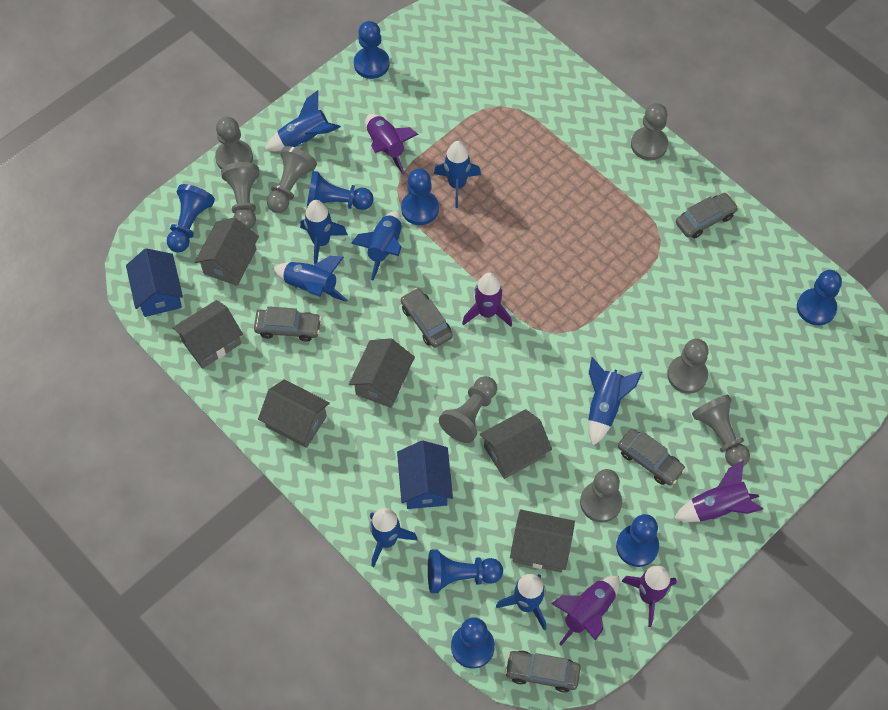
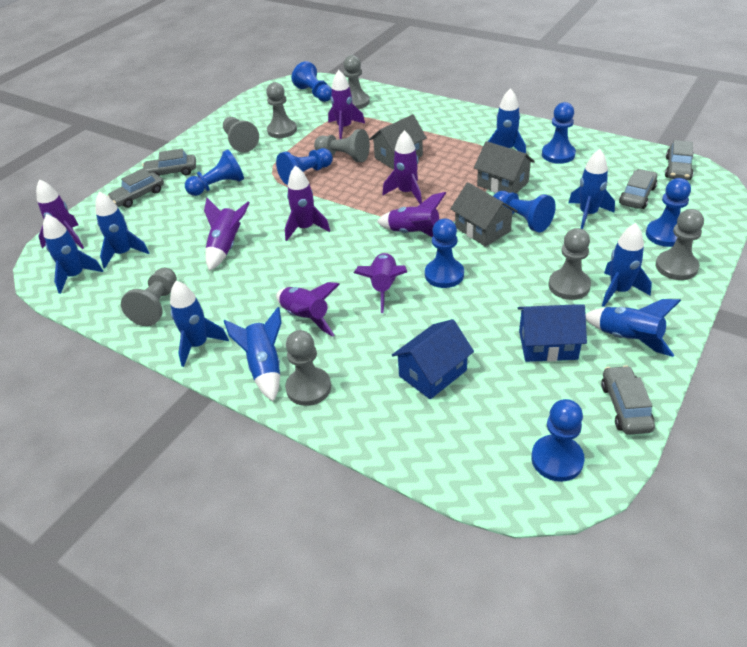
grey house: 6 -> 3
purple rocket: 5 -> 8

